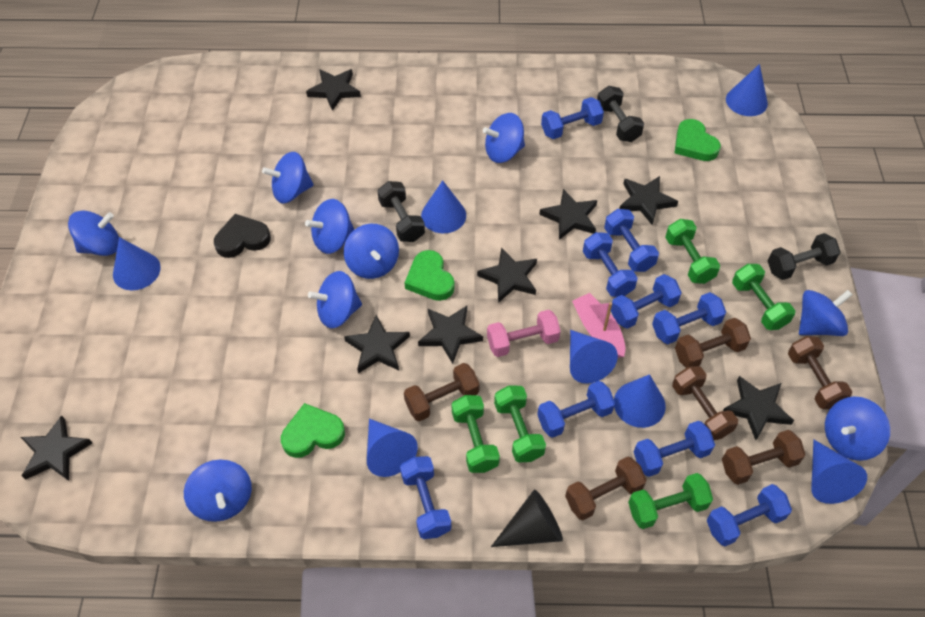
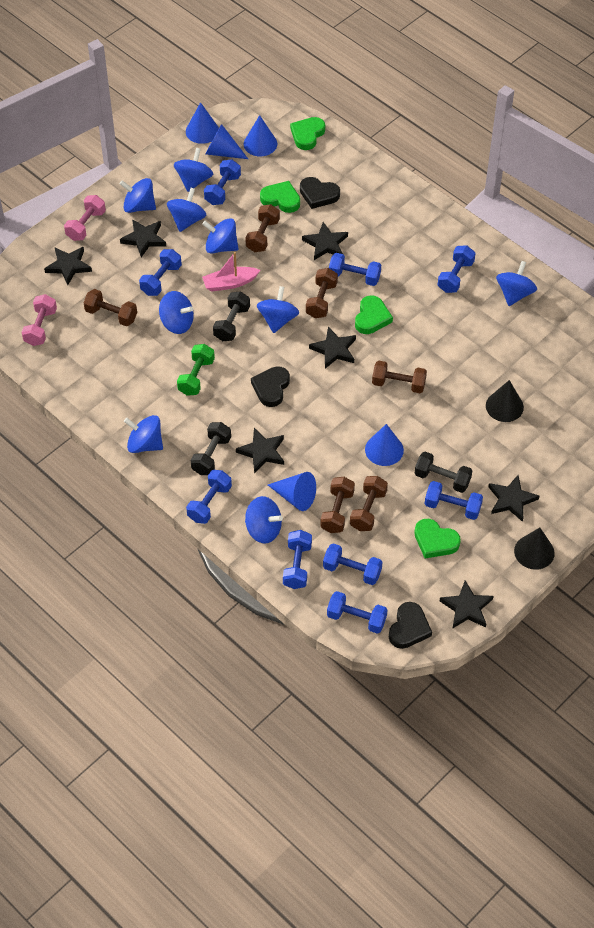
black cone: 1 -> 2
black heart: 1 -> 3
black star: 8 -> 7
blue cone: 7 -> 5
green dumbbell: 5 -> 1
green heart: 3 -> 4
pink dumbbell: 1 -> 2

